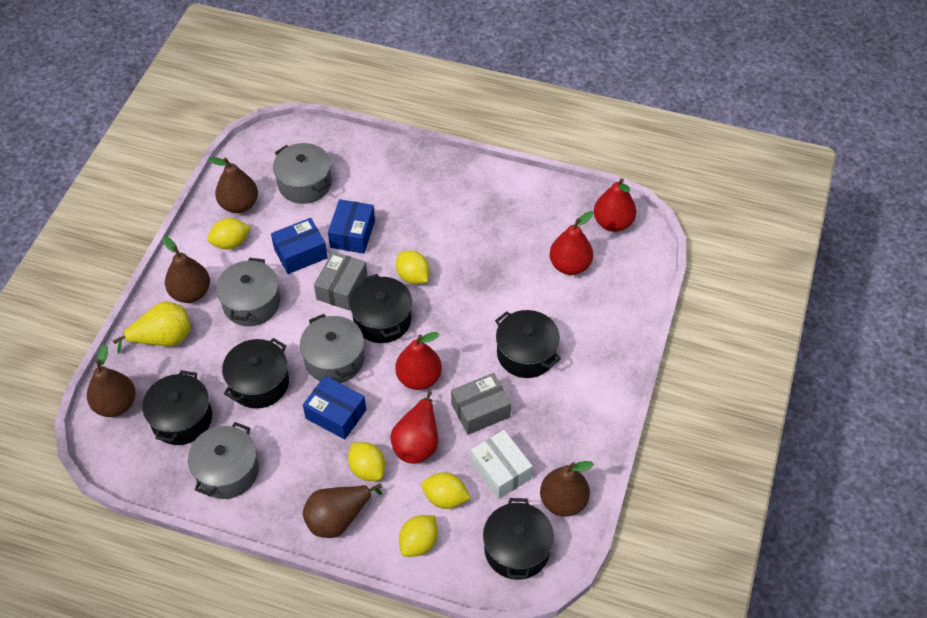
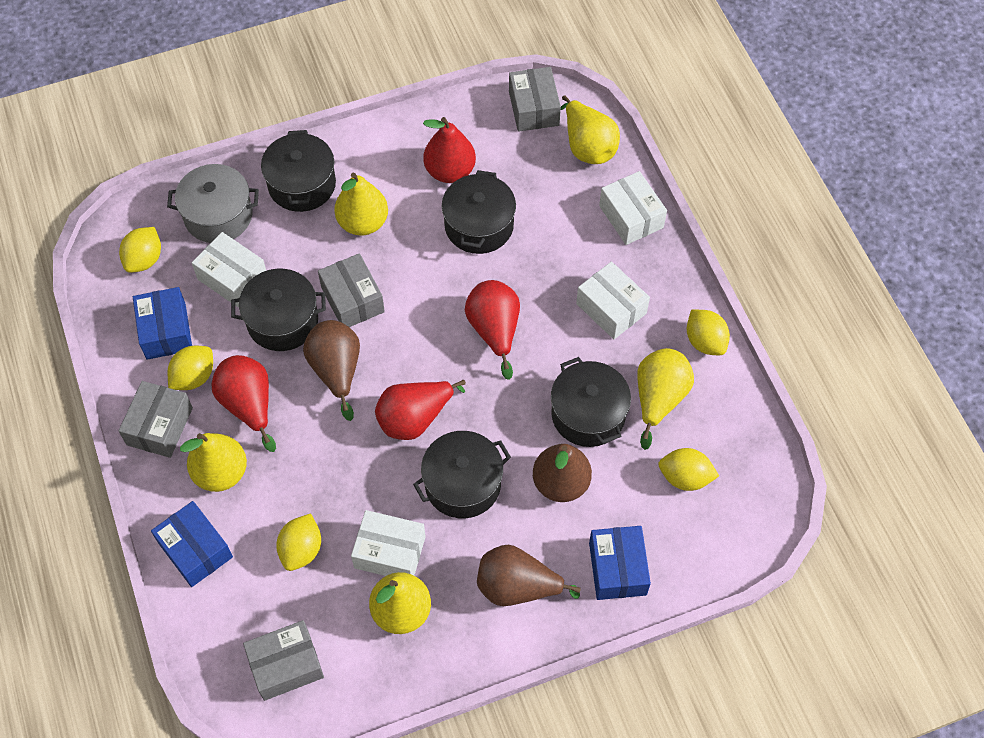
brown pear: 5 -> 3
grey box: 2 -> 4
grey pot: 4 -> 1
white box: 1 -> 4
yellow pear: 1 -> 5

